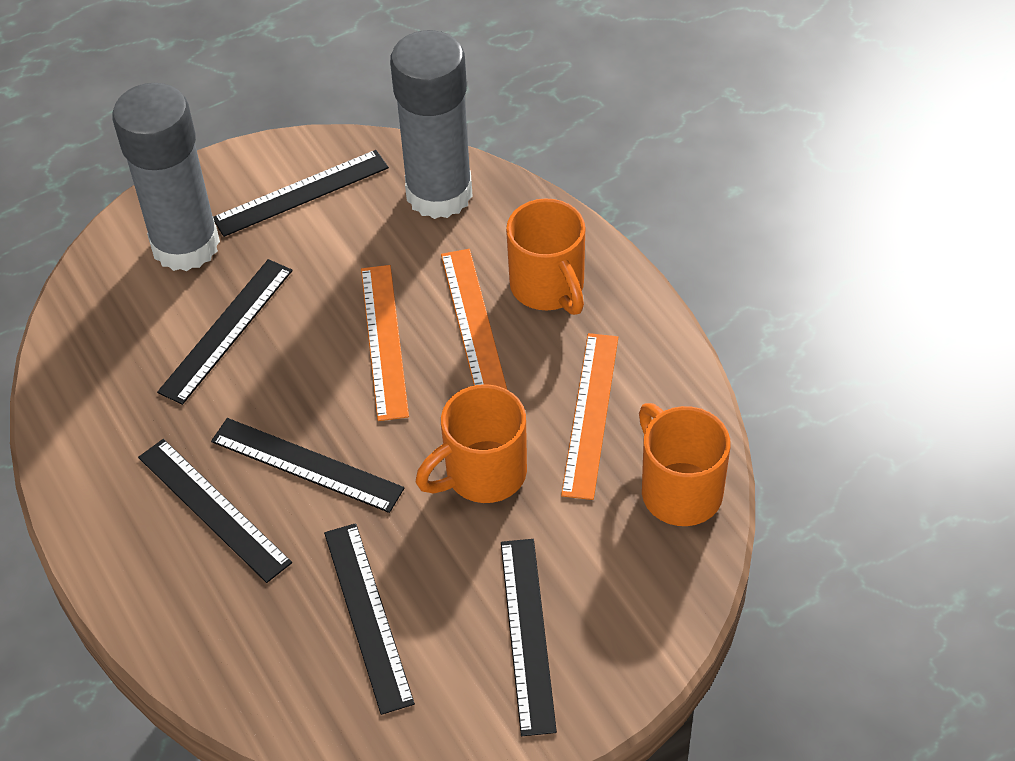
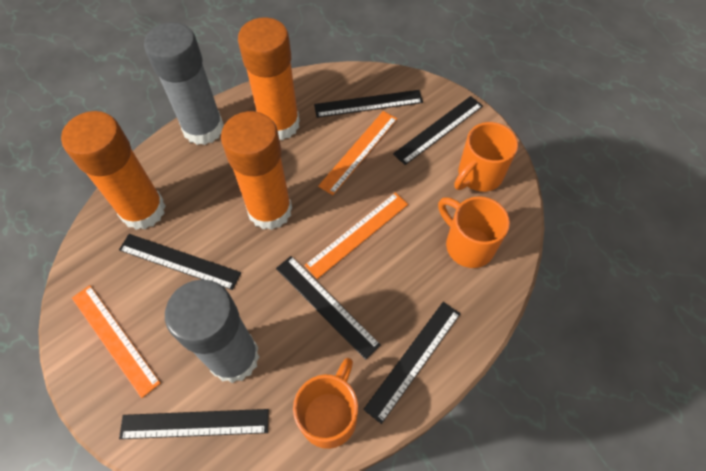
orange glue stick: 0 -> 3

